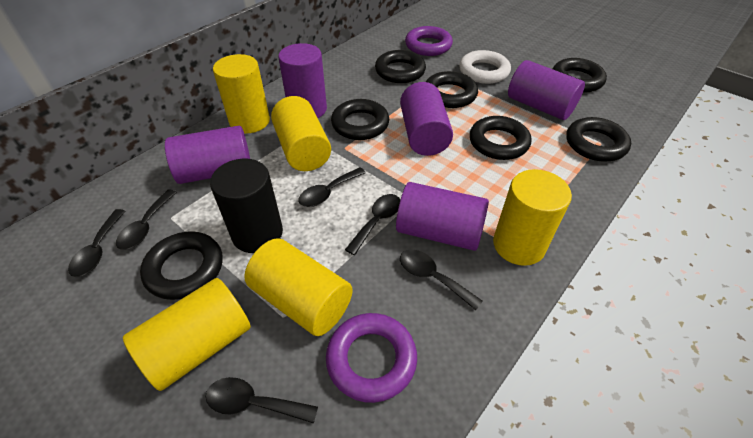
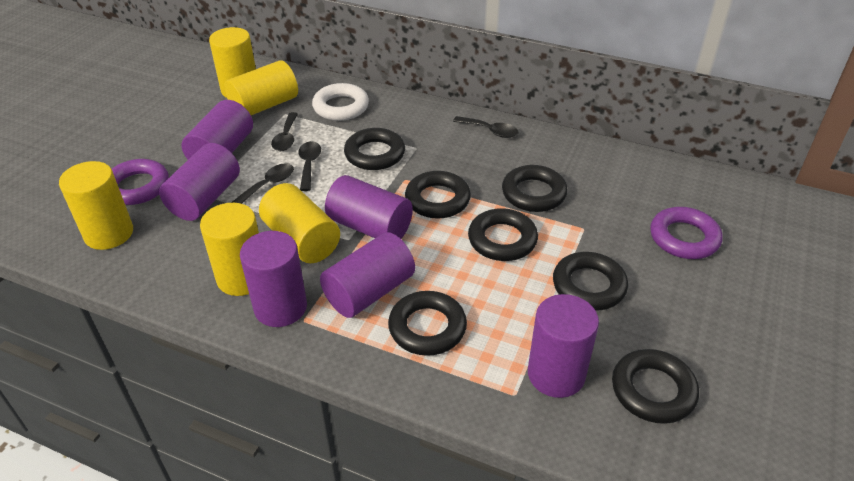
black cylinder: 1 -> 0
black spoon: 6 -> 4
purple cylinder: 5 -> 6

